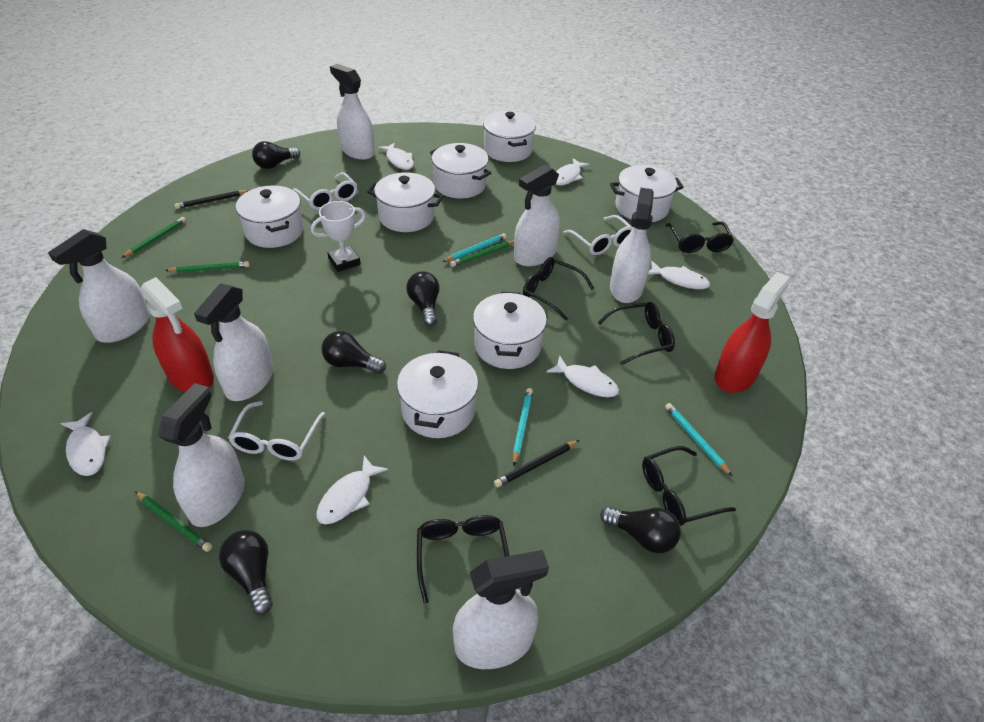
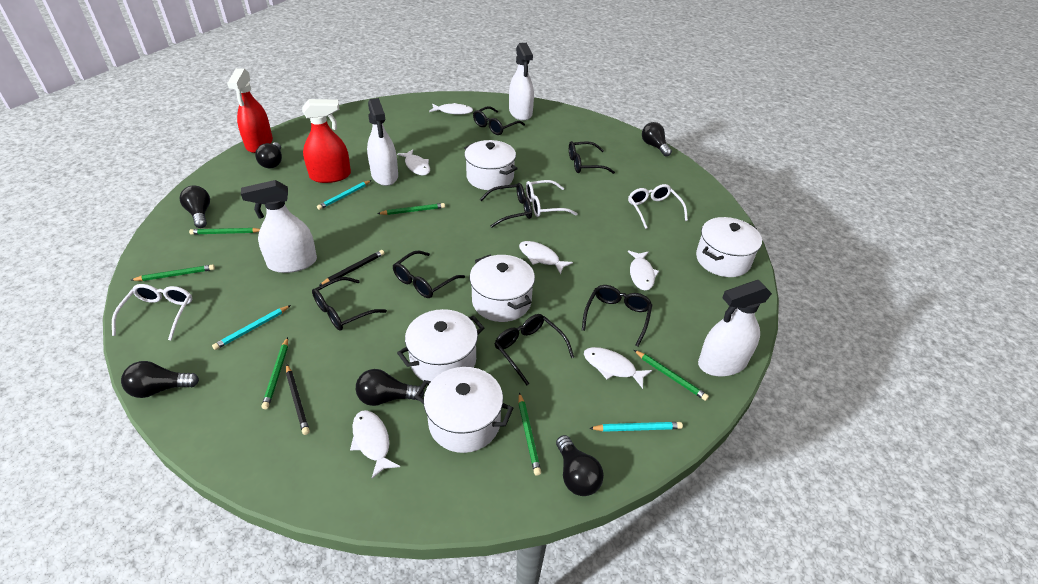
black glasses: 5 -> 7
black light bulb: 5 -> 6
green pencil: 4 -> 6
white pot: 7 -> 5
white spray bottle: 7 -> 4
white trophy: 1 -> 0

